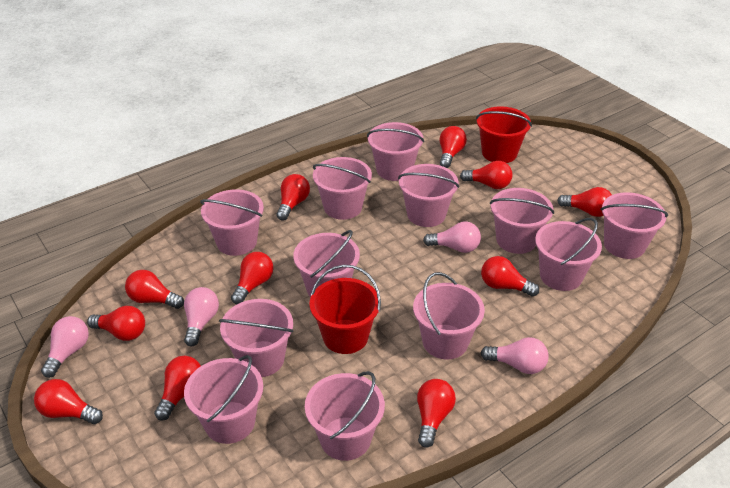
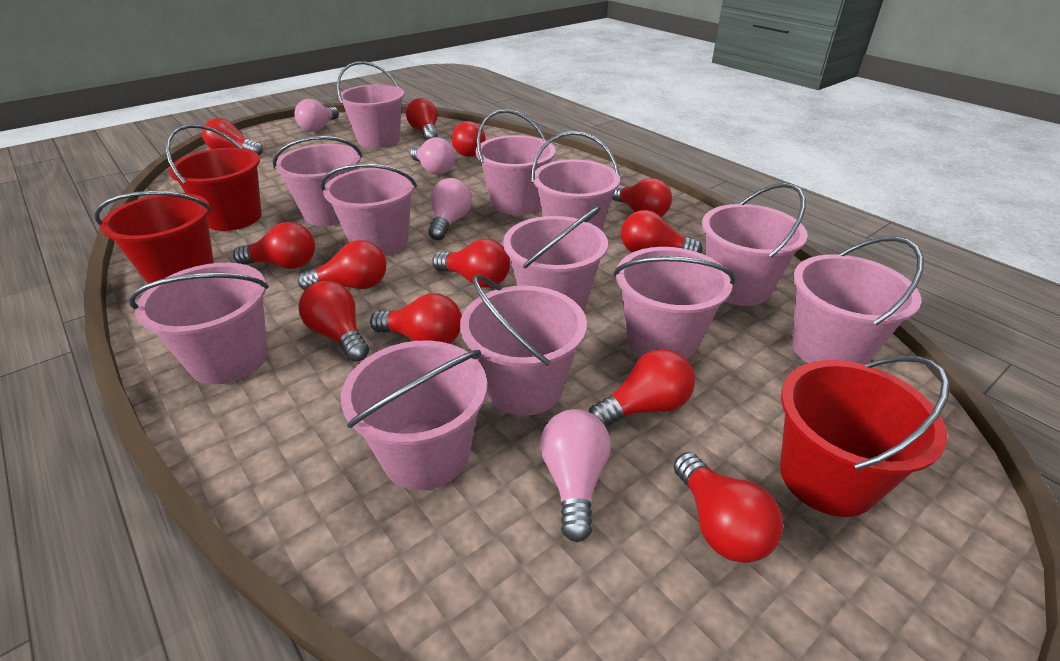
red bucket: 2 -> 3
red light bulb: 11 -> 12

